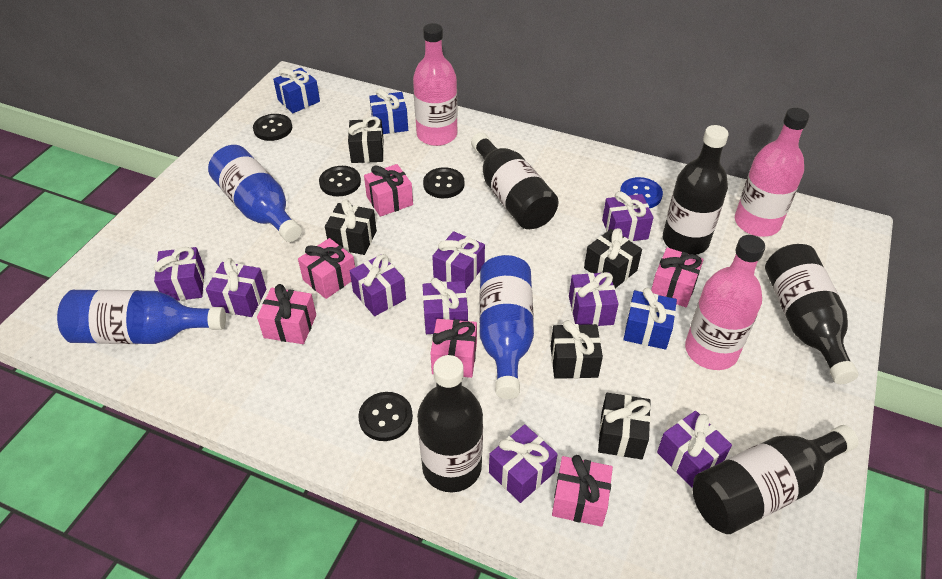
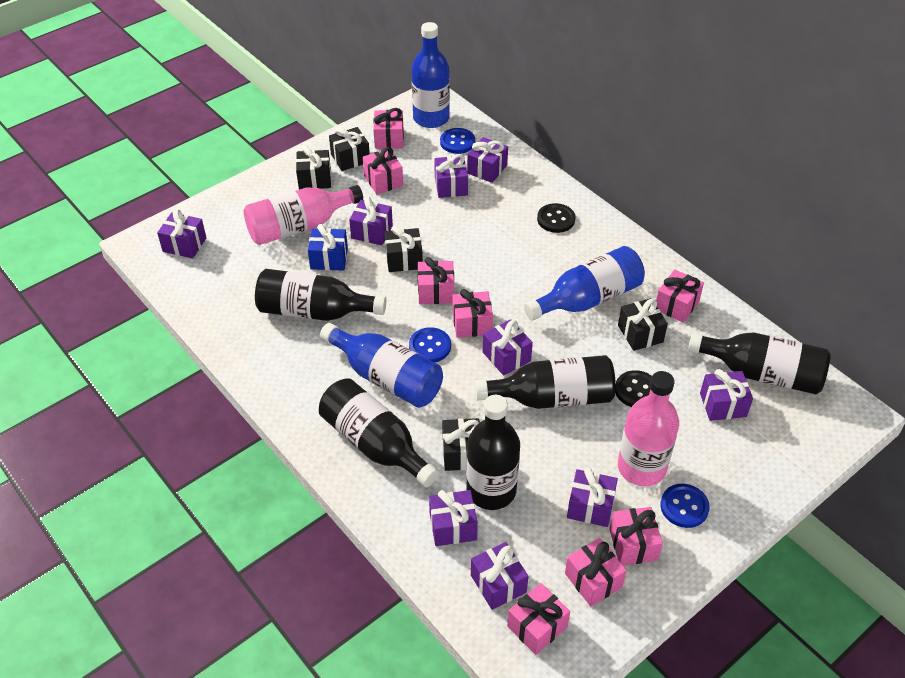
black button: 4 -> 2
blue button: 1 -> 3
blue gift: 3 -> 1
pink bottle: 3 -> 2
pink gift: 6 -> 8

